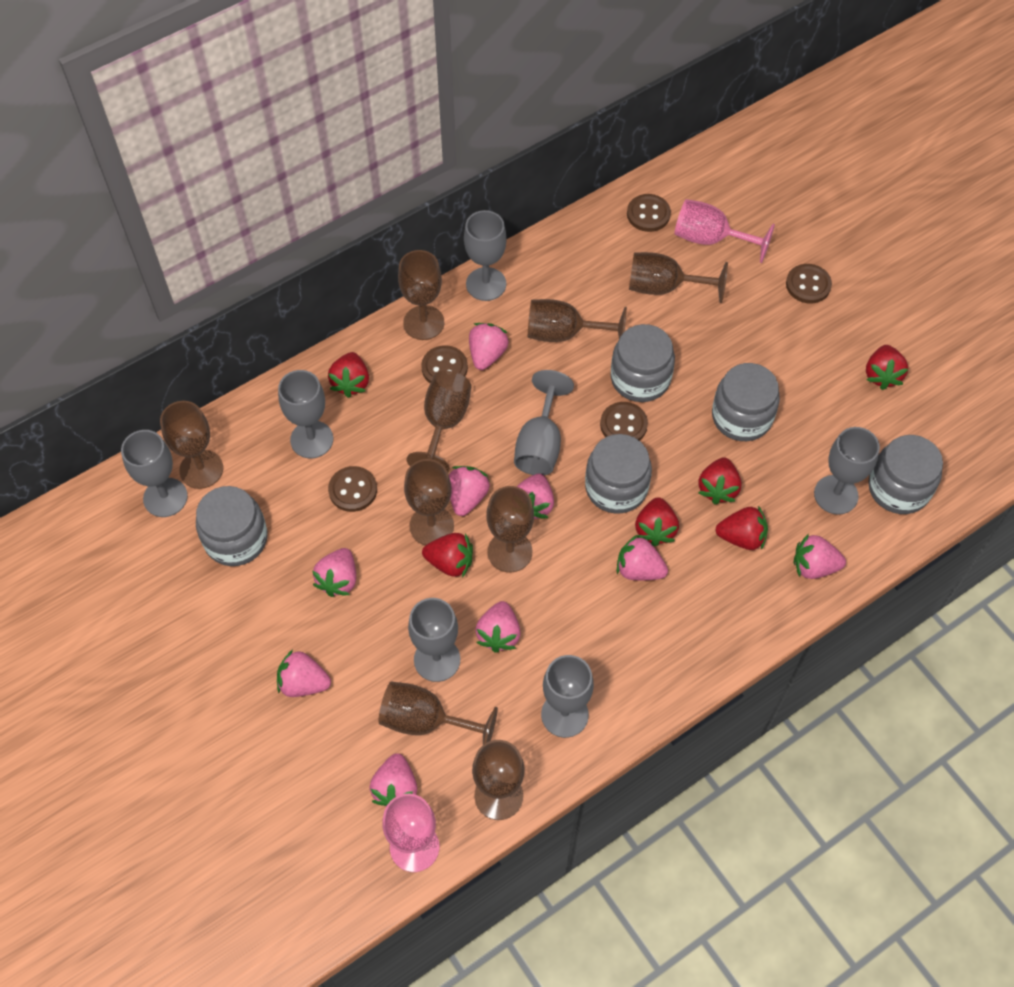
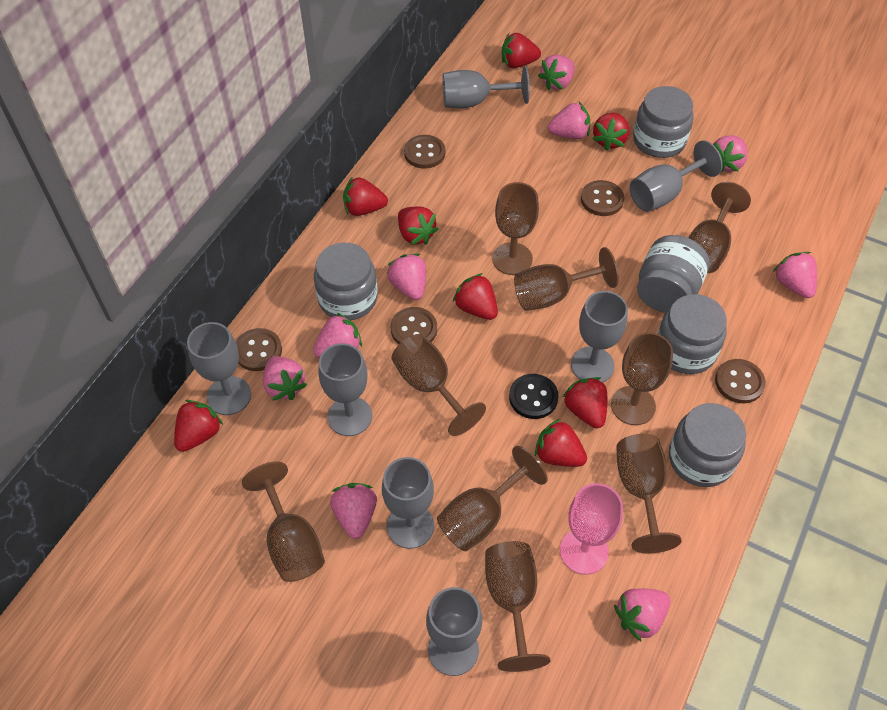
black button: 0 -> 1
pink goblet: 2 -> 1
red strawberry: 6 -> 8

